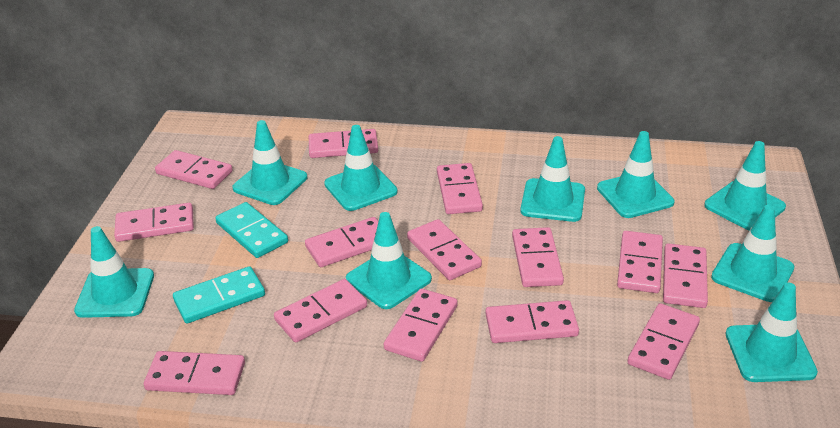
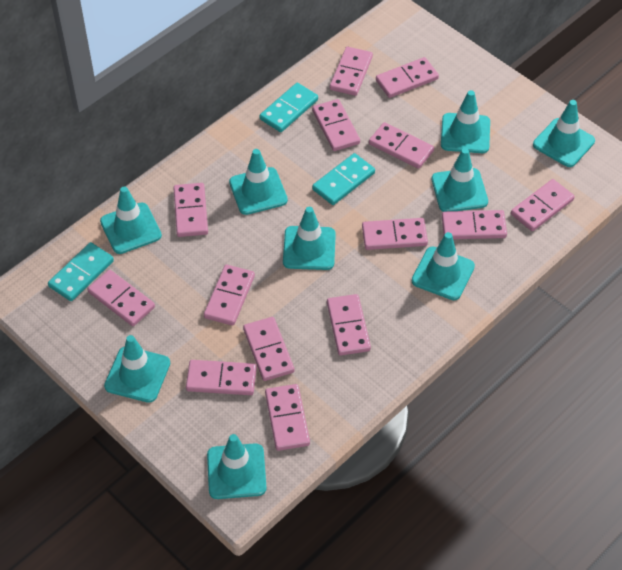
turquoise domino: 2 -> 3

